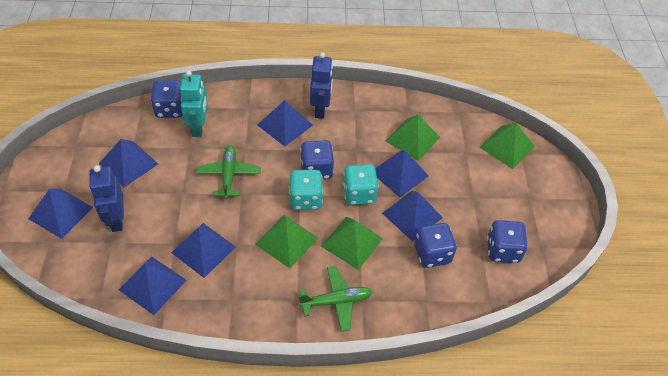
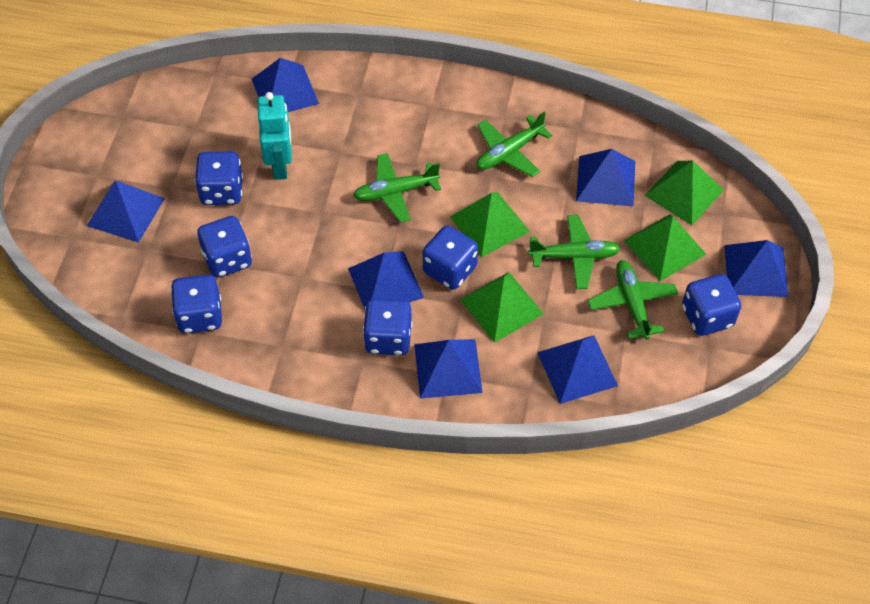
blue dice: 4 -> 6
blue robot: 2 -> 0
green plane: 2 -> 4
turquoise dice: 2 -> 0

